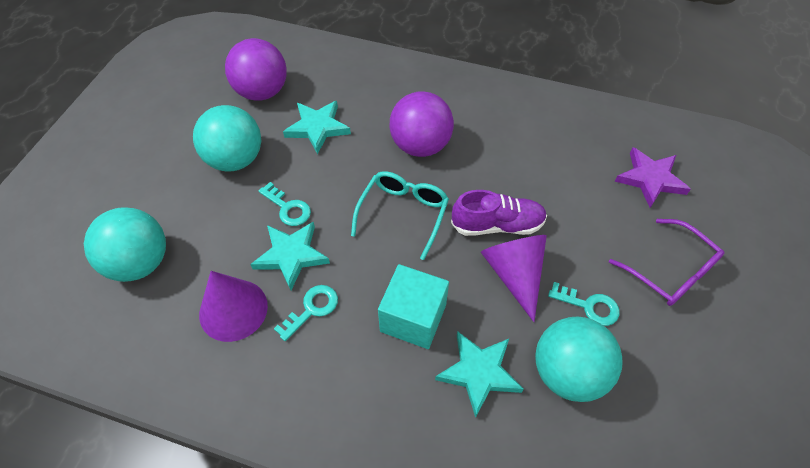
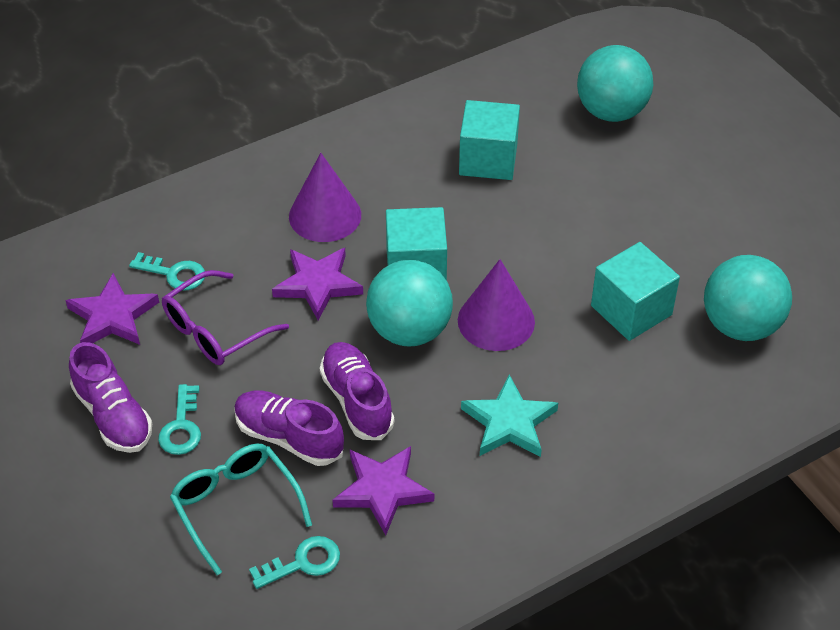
purple ball: 2 -> 0
purple shoe: 1 -> 3
purple star: 1 -> 3
turquoise cube: 1 -> 3
turquoise star: 3 -> 1

